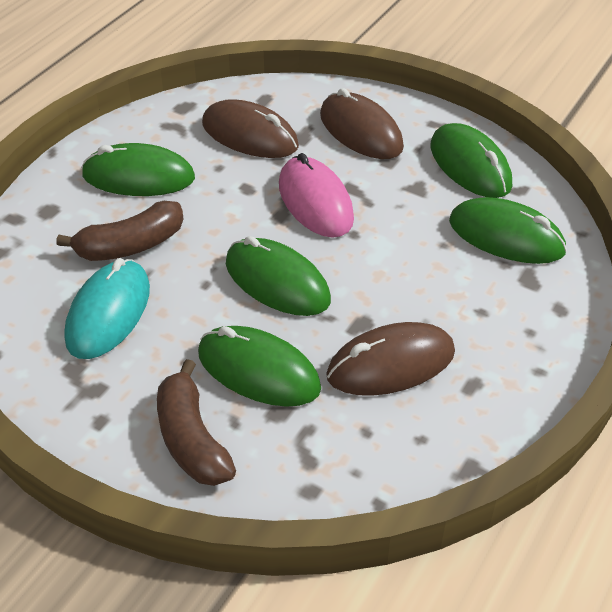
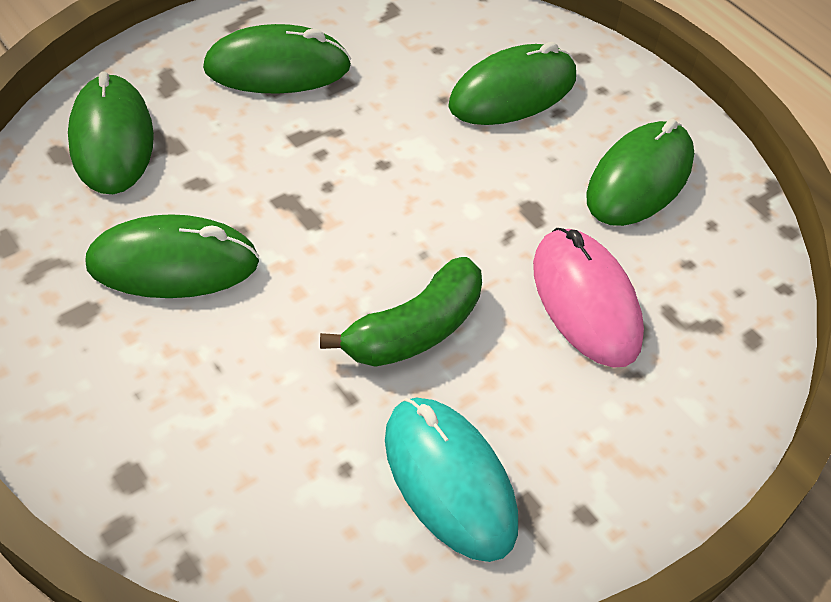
brown banana: 2 -> 0
brown mouse: 3 -> 0
green banana: 0 -> 1

